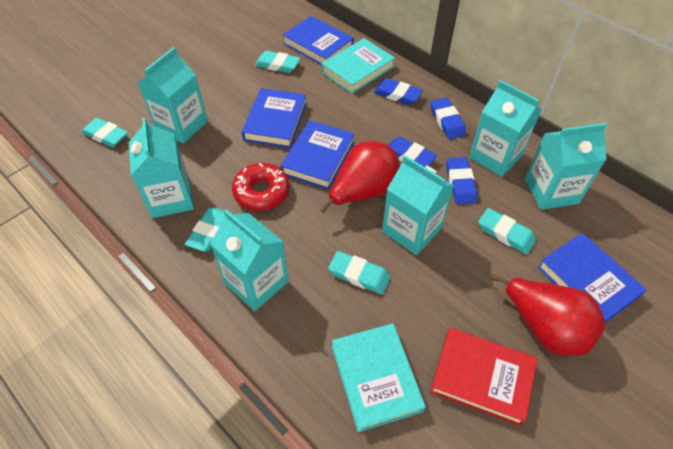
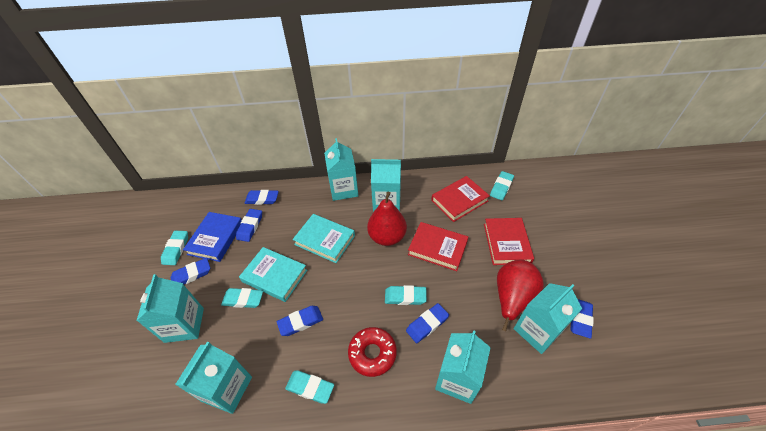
blue book: 4 -> 1
blue eraser: 4 -> 6
red book: 1 -> 3

